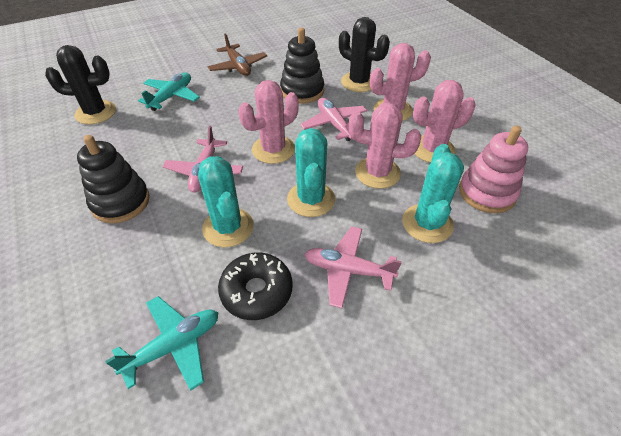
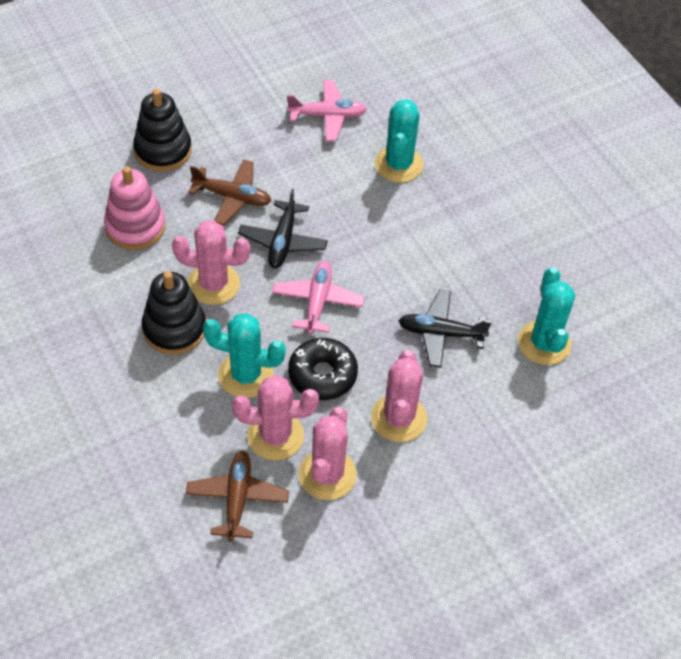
black cactus: 2 -> 0
black plane: 0 -> 2
brown plane: 1 -> 2
pink plane: 3 -> 2
turquoise plane: 2 -> 0

